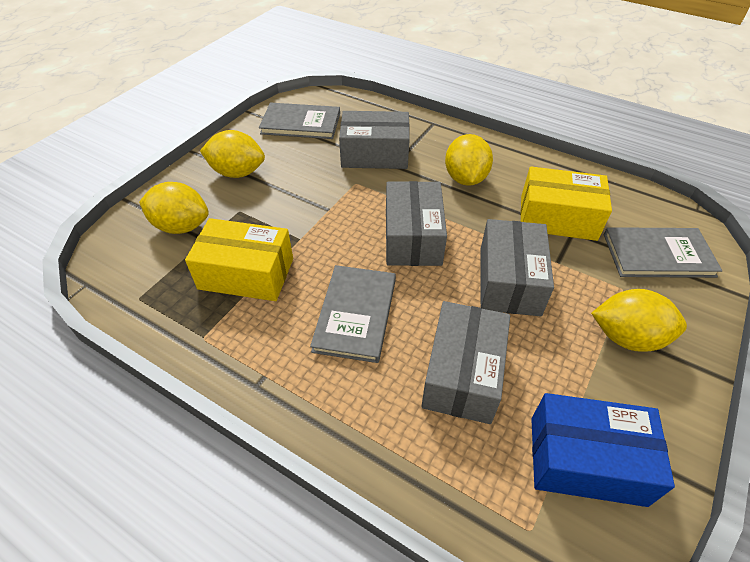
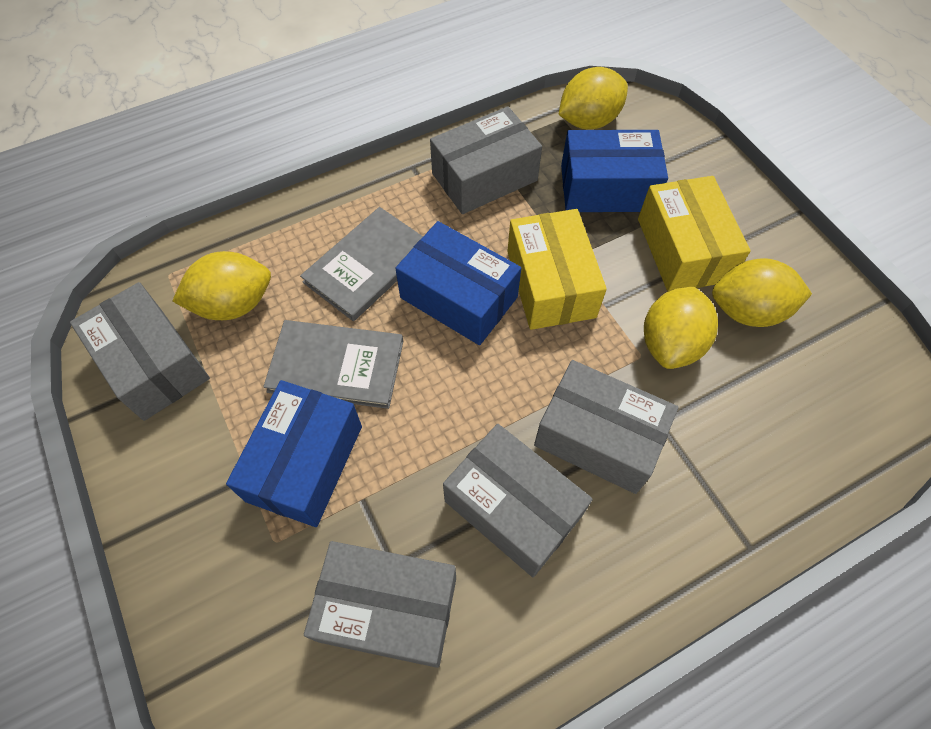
blue box: 1 -> 3
grey book: 3 -> 2
grey box: 4 -> 5

